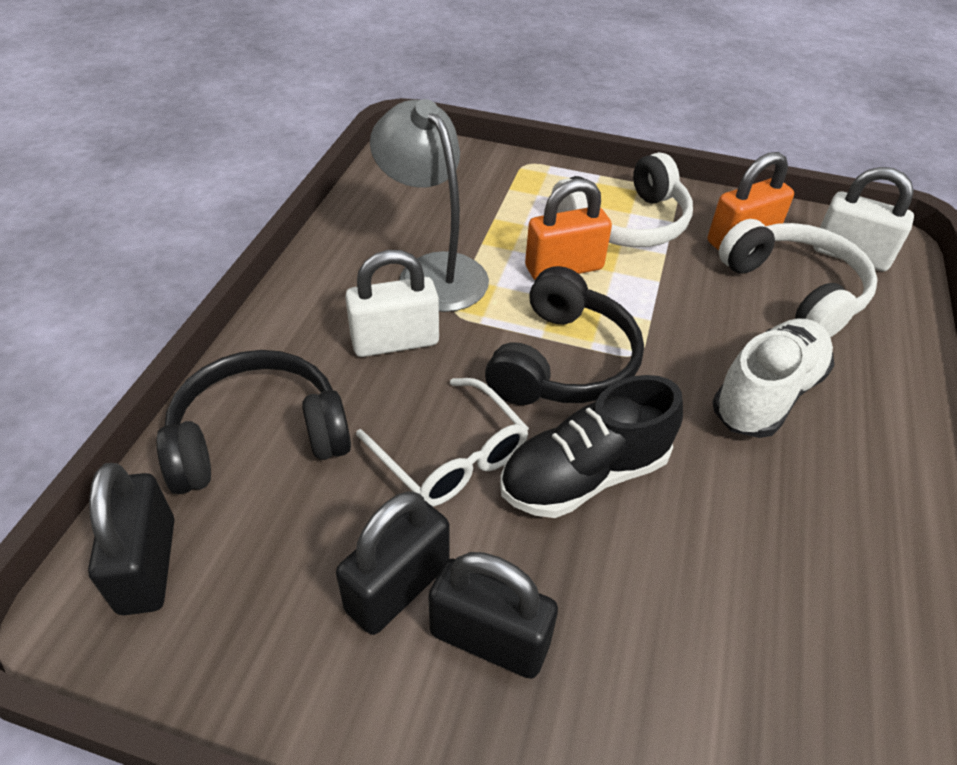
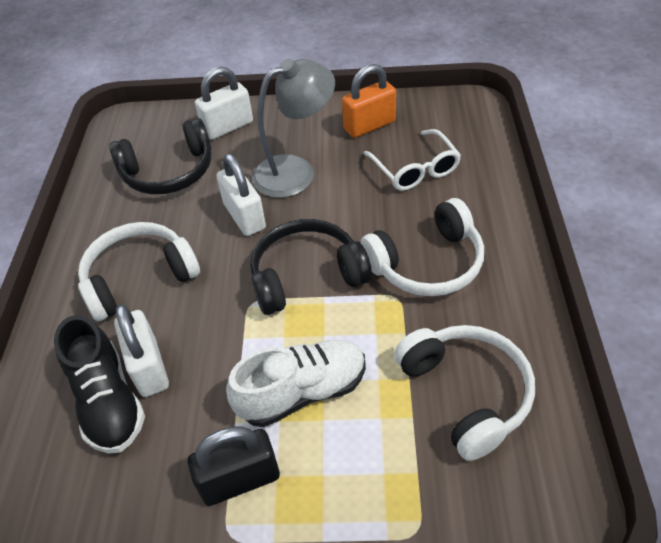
black padlock: 3 -> 1
orange padlock: 2 -> 1
white headphones: 2 -> 3
white padlock: 2 -> 3

